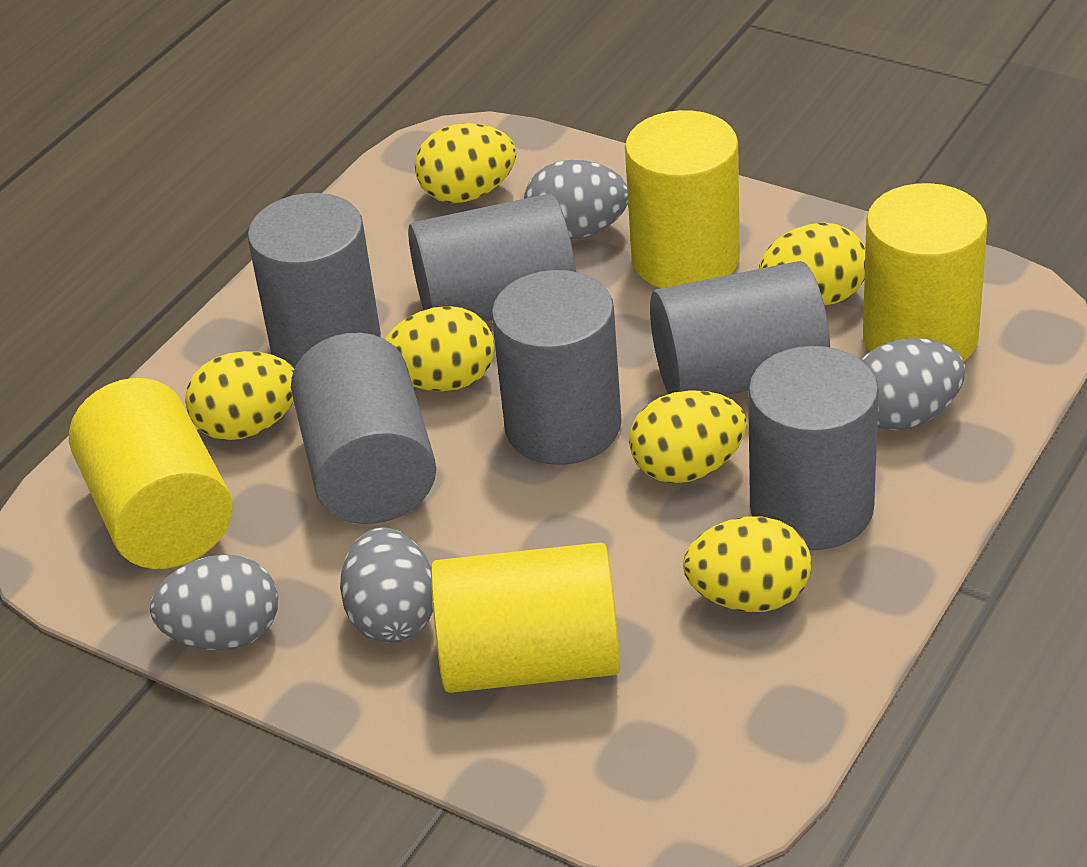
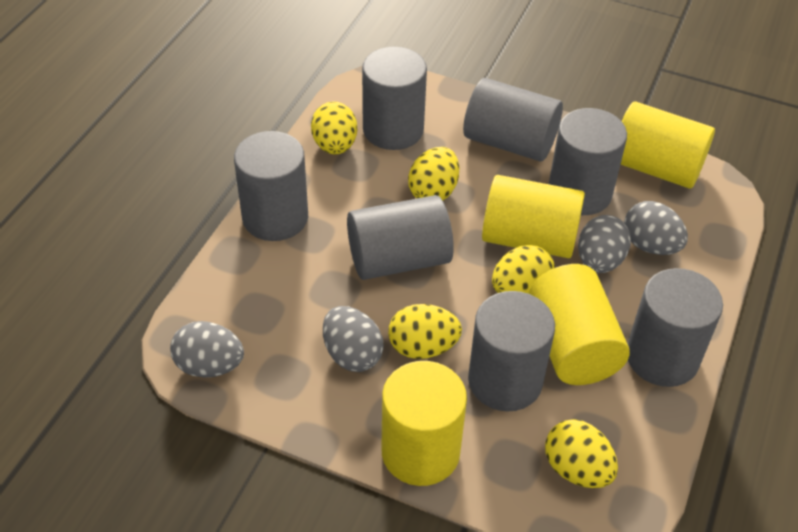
grey cylinder: 6 -> 7
yellow egg: 6 -> 5

